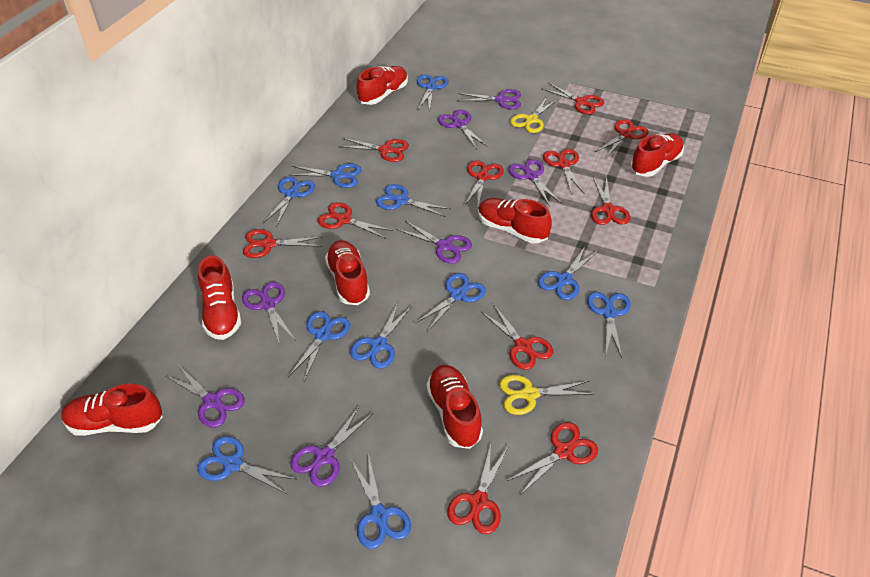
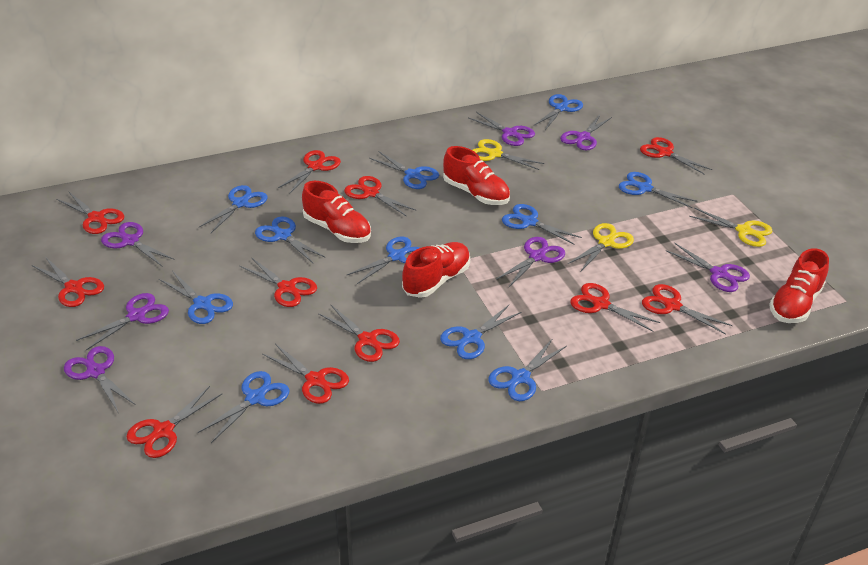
red shoe: 7 -> 4
yellow scissors: 2 -> 3

